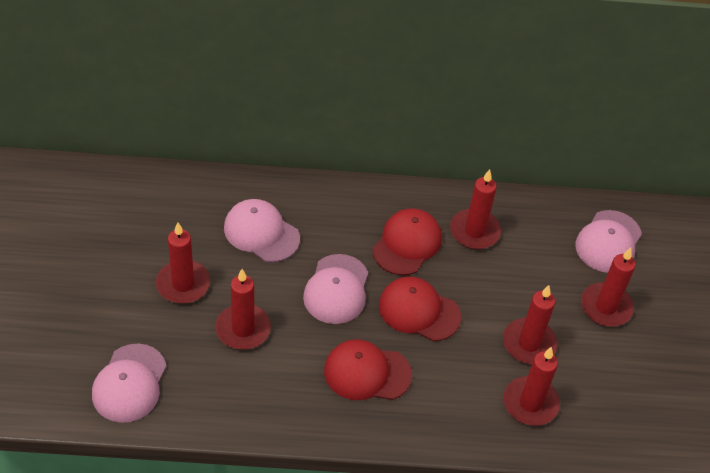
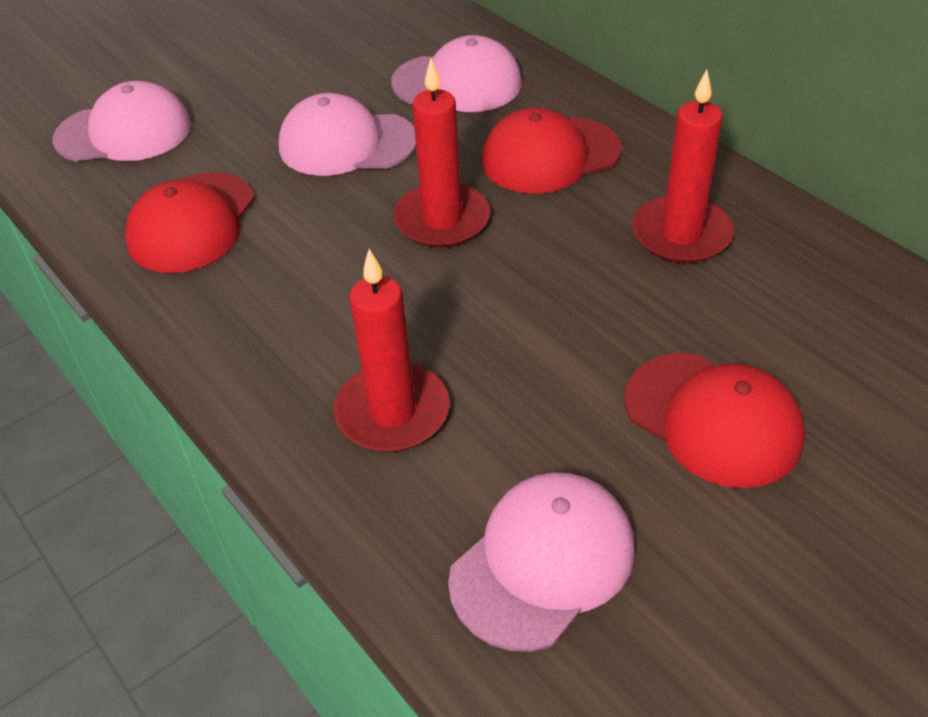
red candle: 6 -> 3

